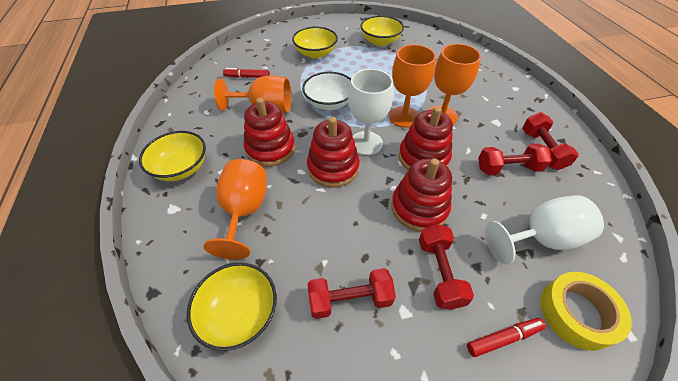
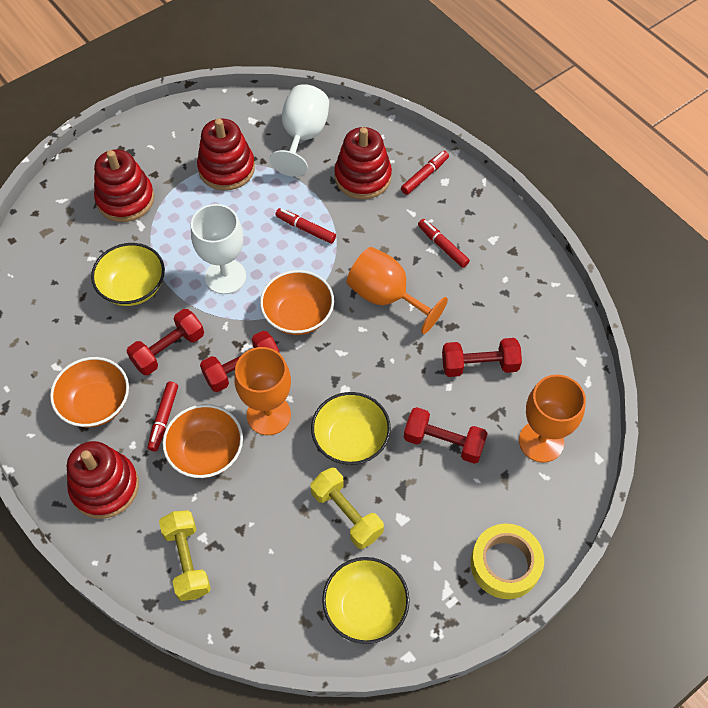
orange bowl: 0 -> 3
orange goblet: 4 -> 3
red marker: 2 -> 4
white bowl: 1 -> 0
yellow bowl: 4 -> 3
yellow dumbbell: 0 -> 2

